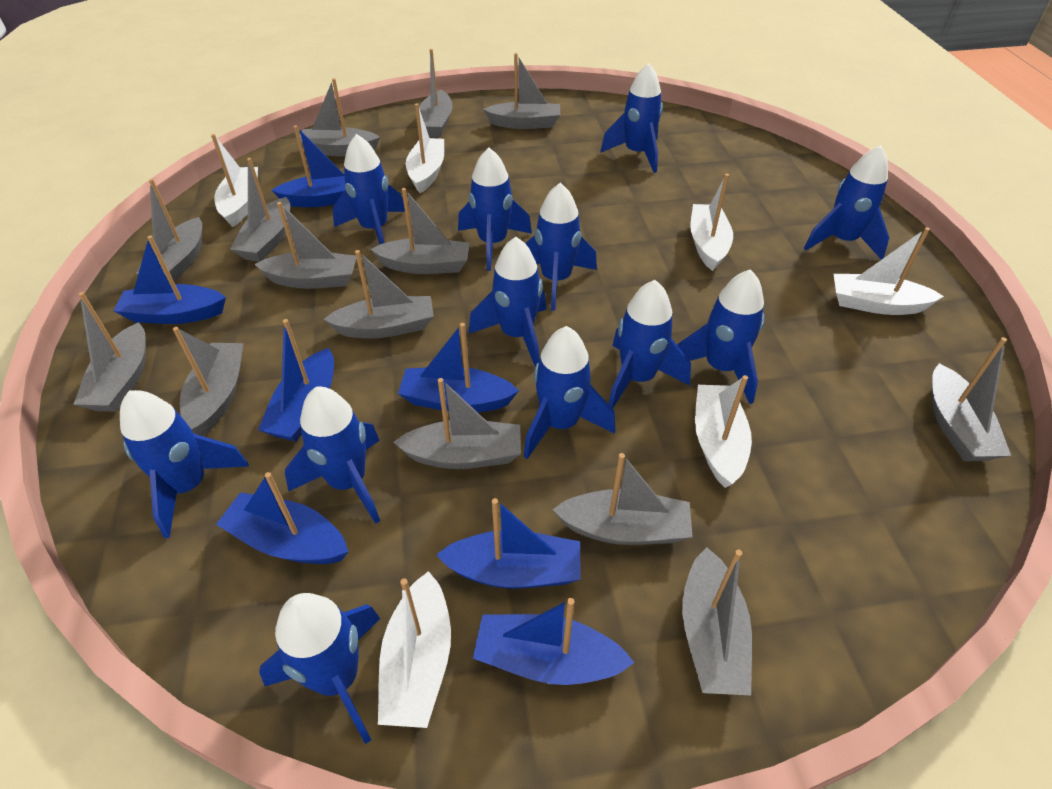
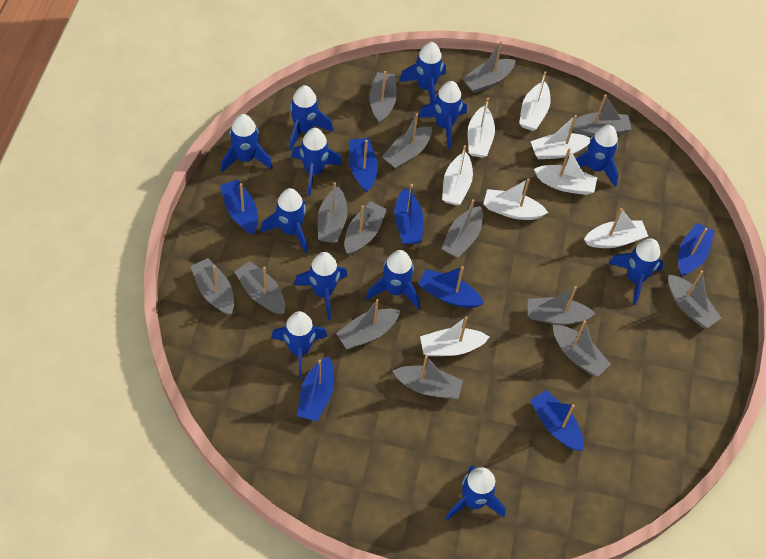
white boat: 6 -> 8

